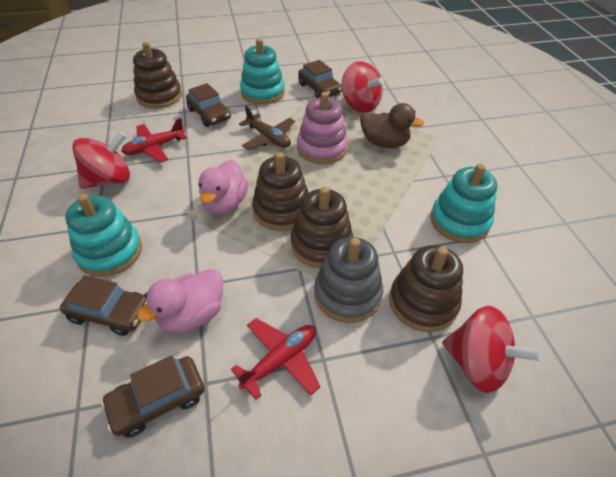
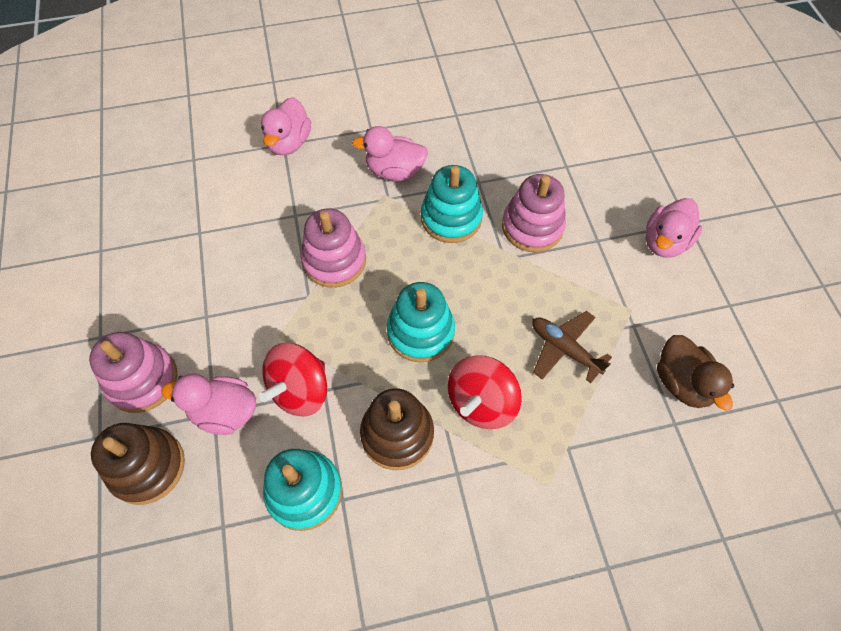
brown car: 4 -> 0
brown stacking toy: 4 -> 2
grey stacking toy: 1 -> 0
pink duck: 2 -> 4
pink stacking toy: 1 -> 3
red plane: 2 -> 0
red spinning top: 3 -> 2

